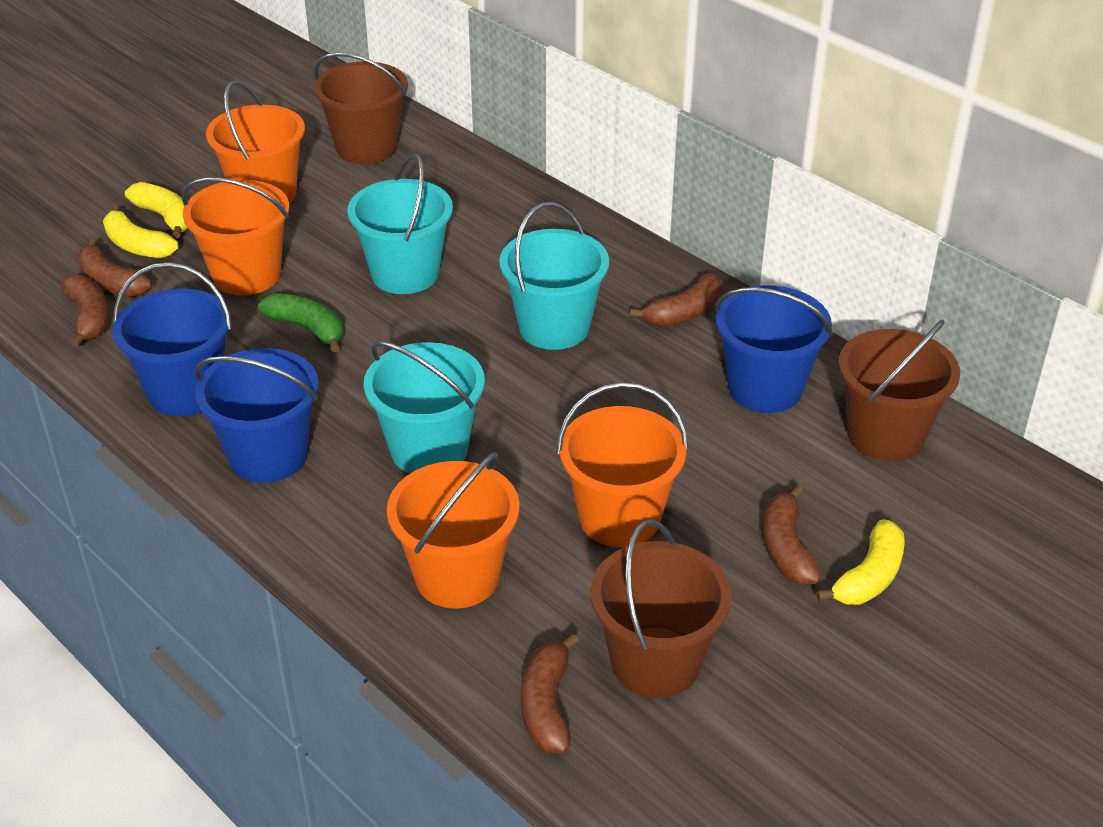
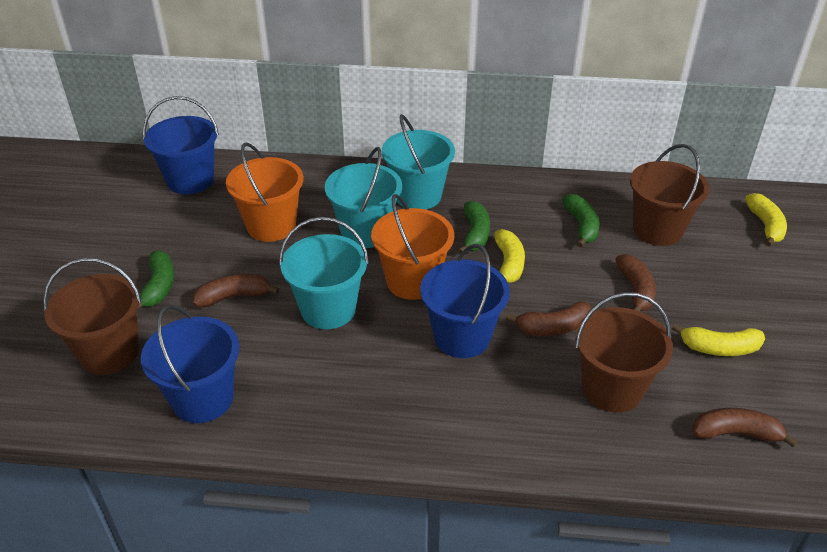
brown banana: 5 -> 4
green banana: 1 -> 3
orange bucket: 4 -> 2

